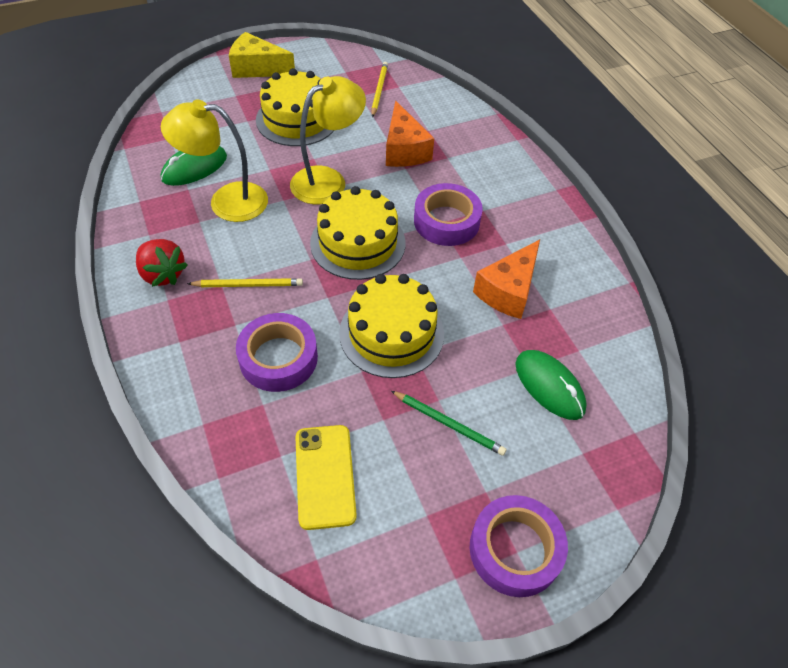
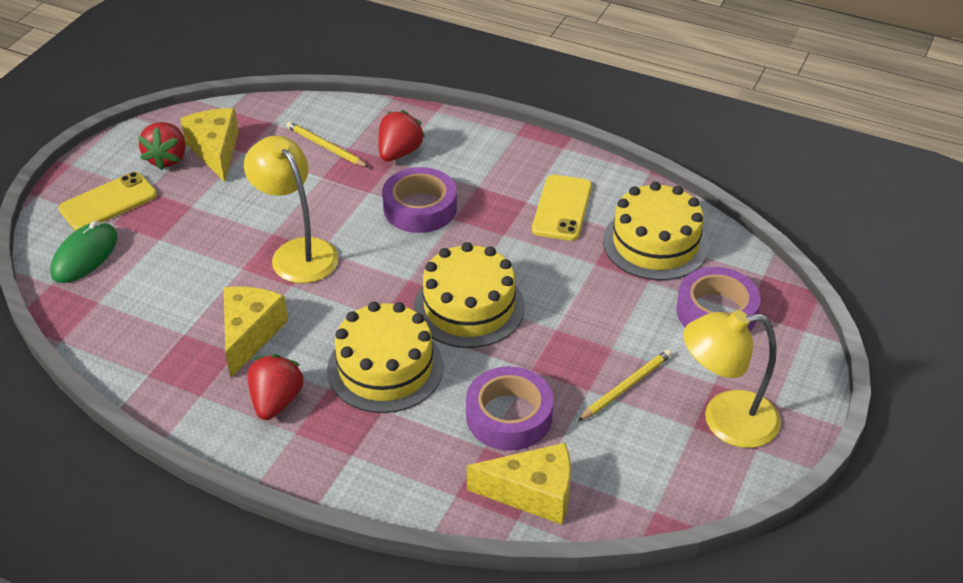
green mouse: 2 -> 1
green pencil: 1 -> 0
orange cheese: 2 -> 0
red strawberry: 1 -> 3
yellow cheese: 1 -> 3
yellow phone: 1 -> 2

